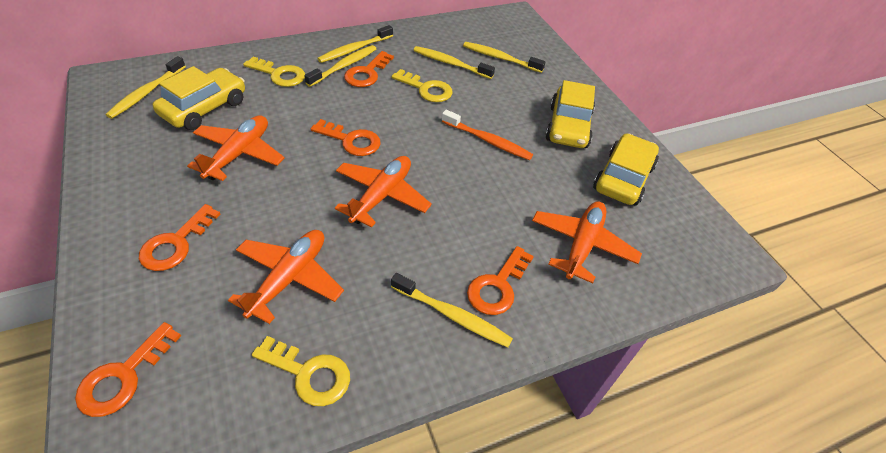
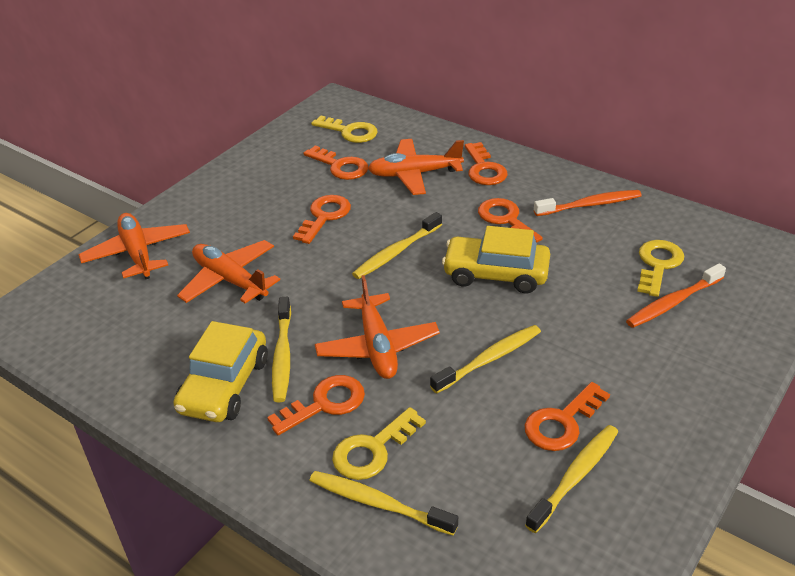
orange key: 5 -> 6
orange toothbrush: 1 -> 2
yellow car: 3 -> 2
yellow toothbrush: 6 -> 5

